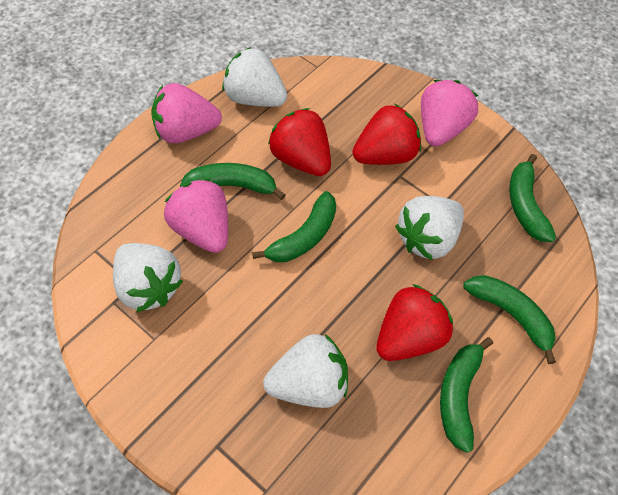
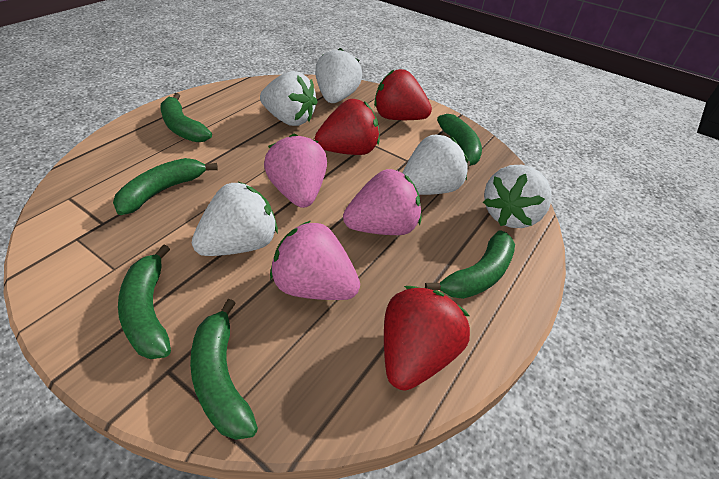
green banana: 5 -> 6
white strawberry: 4 -> 5

